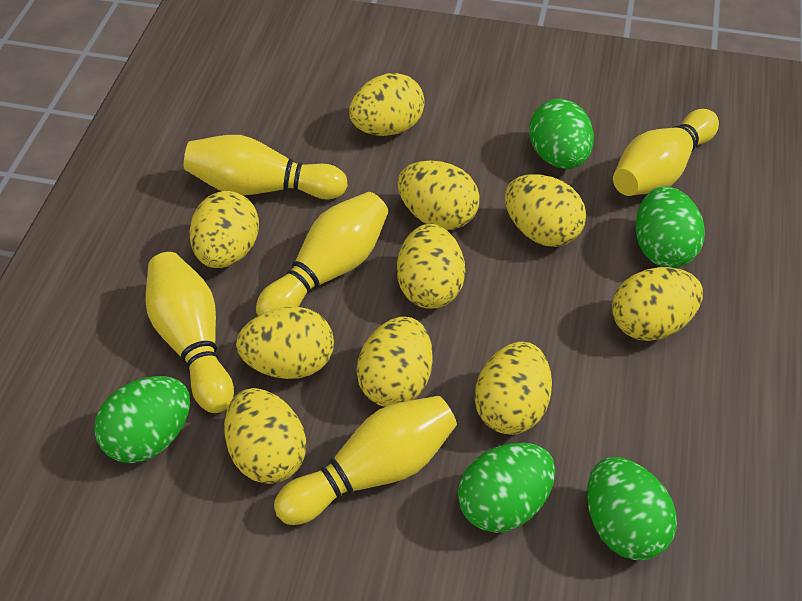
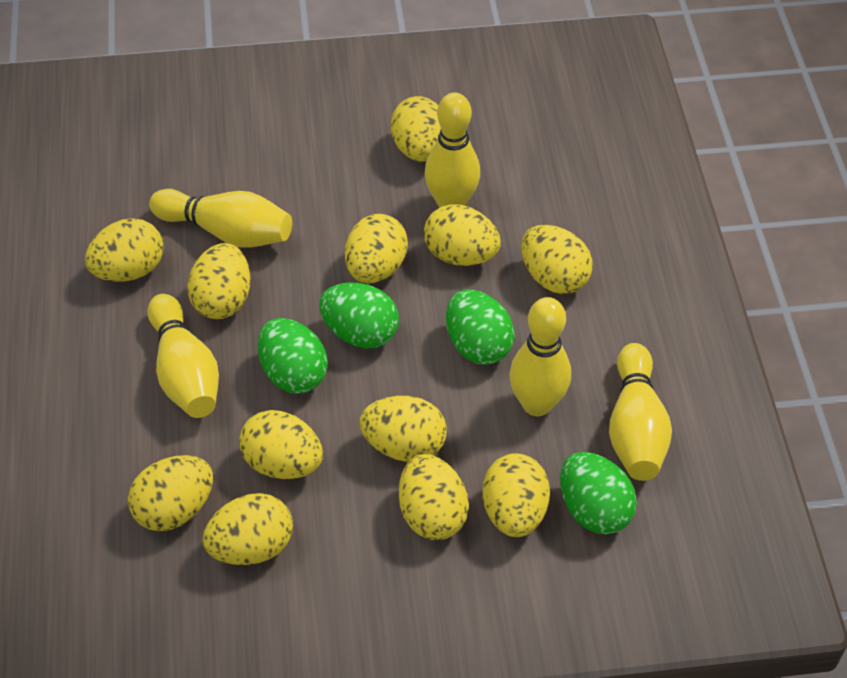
green egg: 5 -> 4
yellow egg: 10 -> 12

